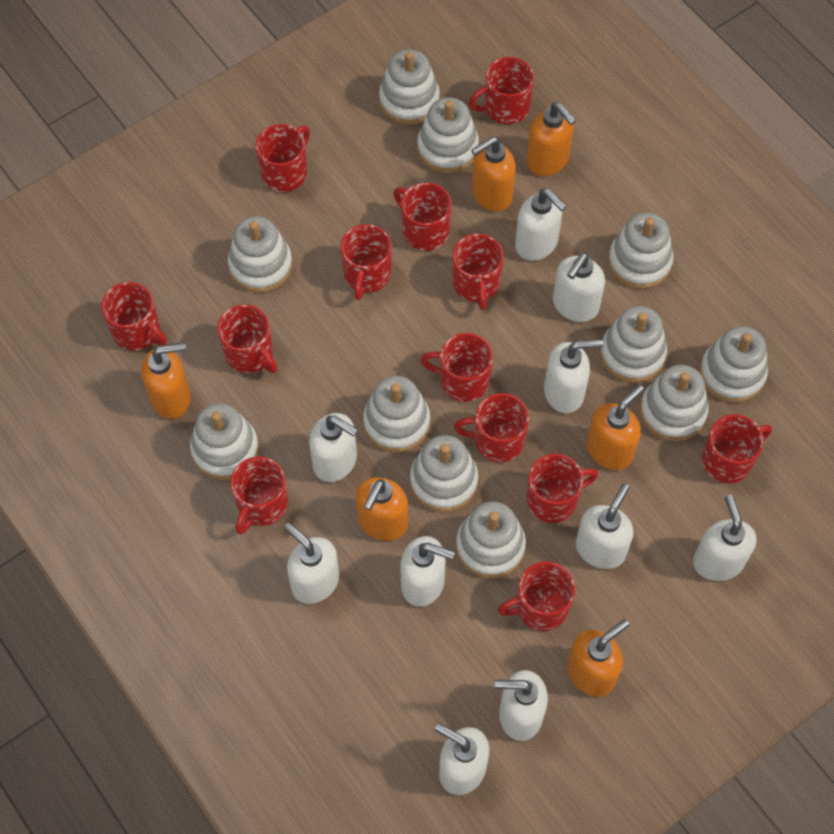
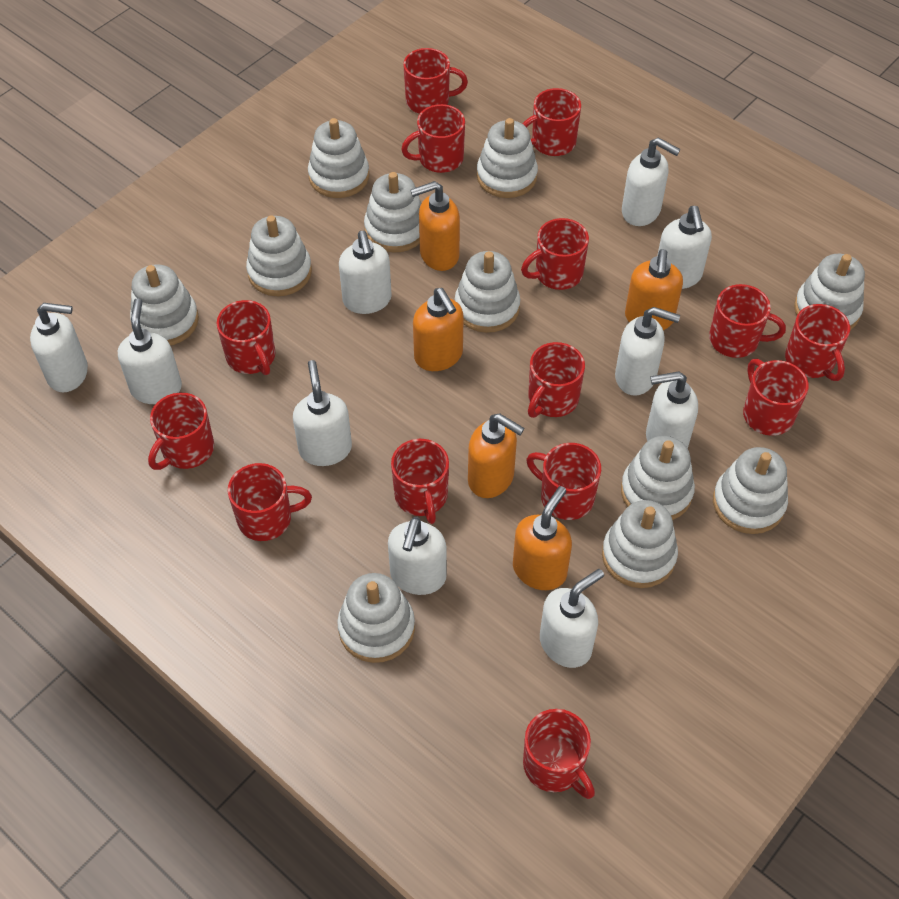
orange soap dispenser: 6 -> 5
red mug: 13 -> 14

